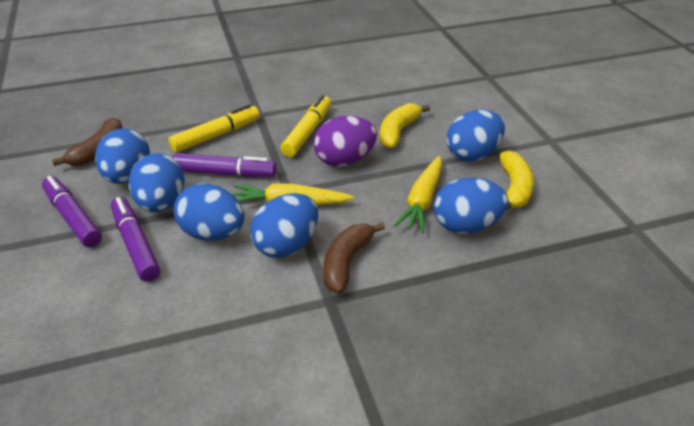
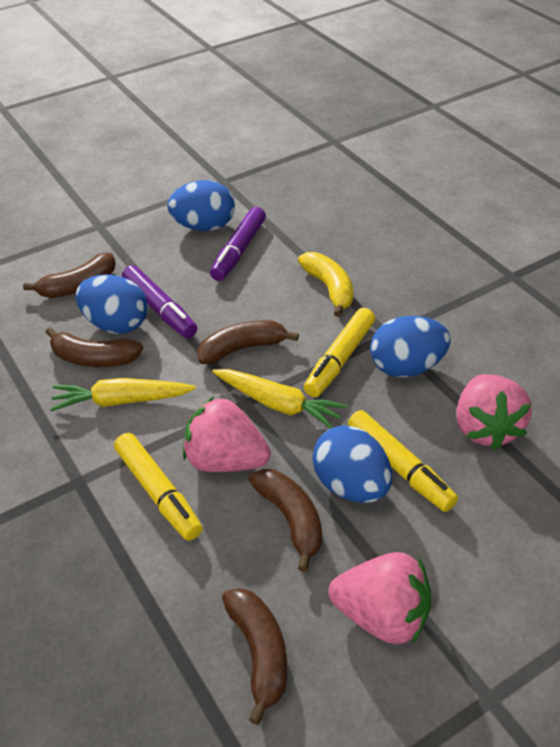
blue egg: 6 -> 4
brown banana: 2 -> 5
pink strawberry: 0 -> 3
purple egg: 1 -> 0
purple marker: 3 -> 2
yellow banana: 2 -> 1
yellow marker: 2 -> 3

